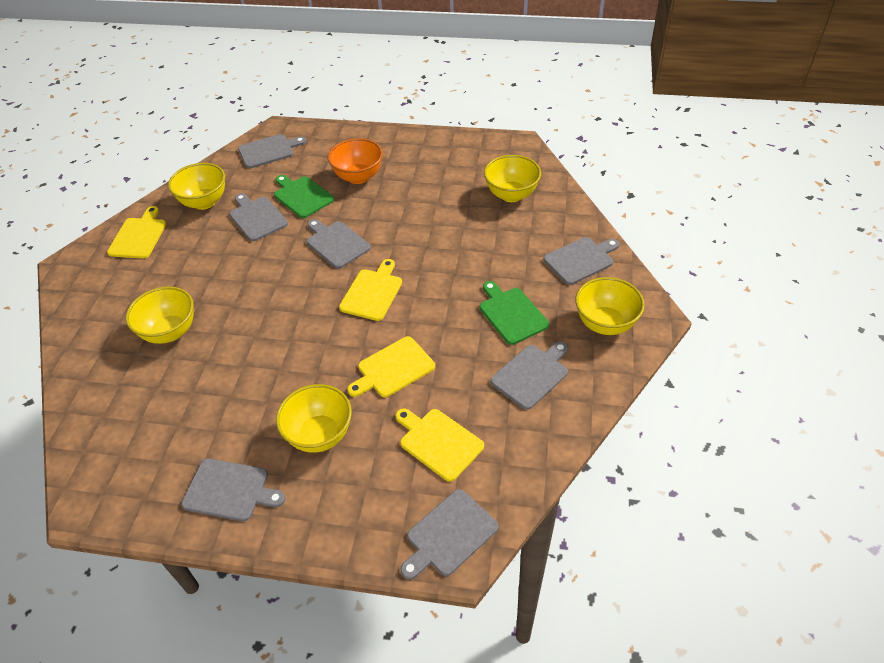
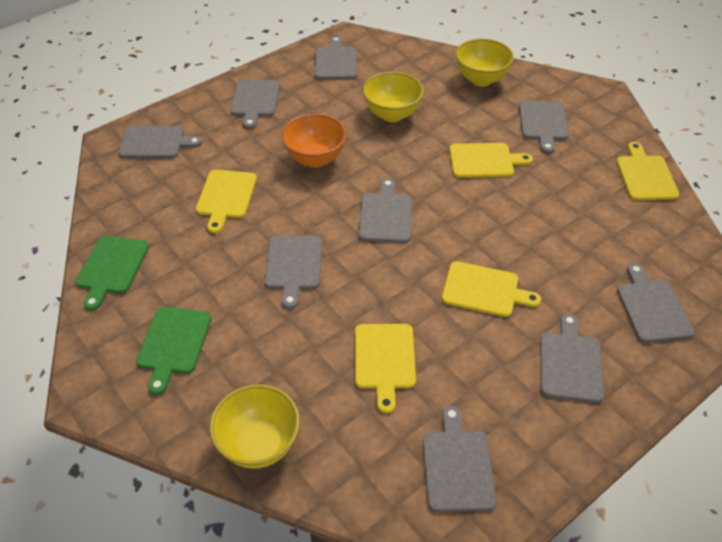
grey cutting board: 7 -> 9
yellow bowl: 5 -> 3
yellow cutting board: 4 -> 5

